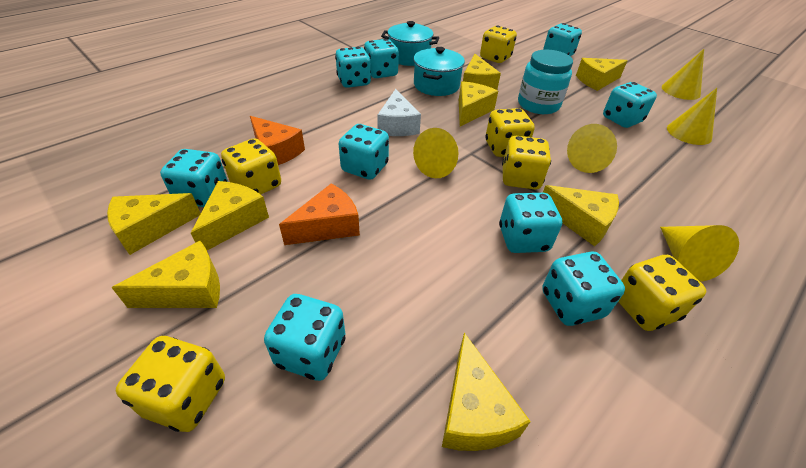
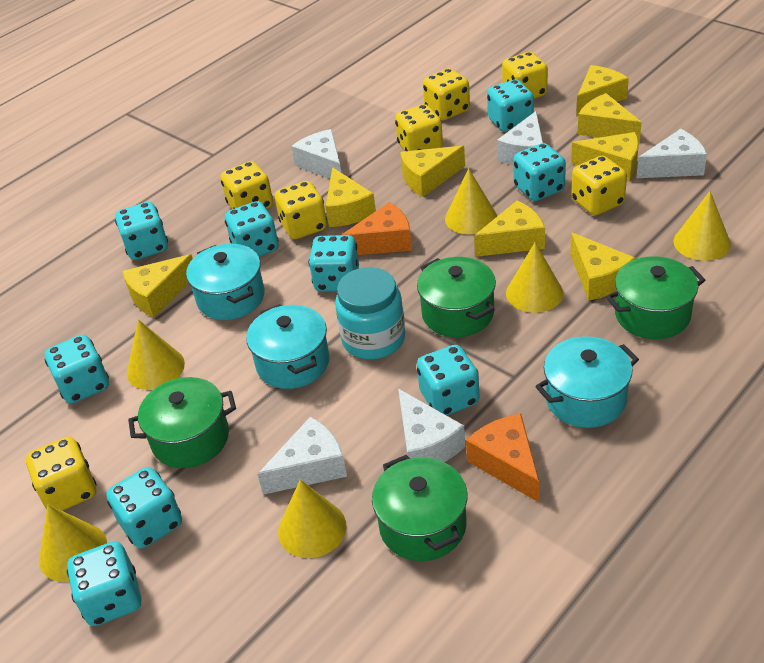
green pot: 0 -> 4
turquoise pot: 2 -> 3
white cheese: 1 -> 5
yellow cone: 5 -> 6
yellow dice: 6 -> 7

